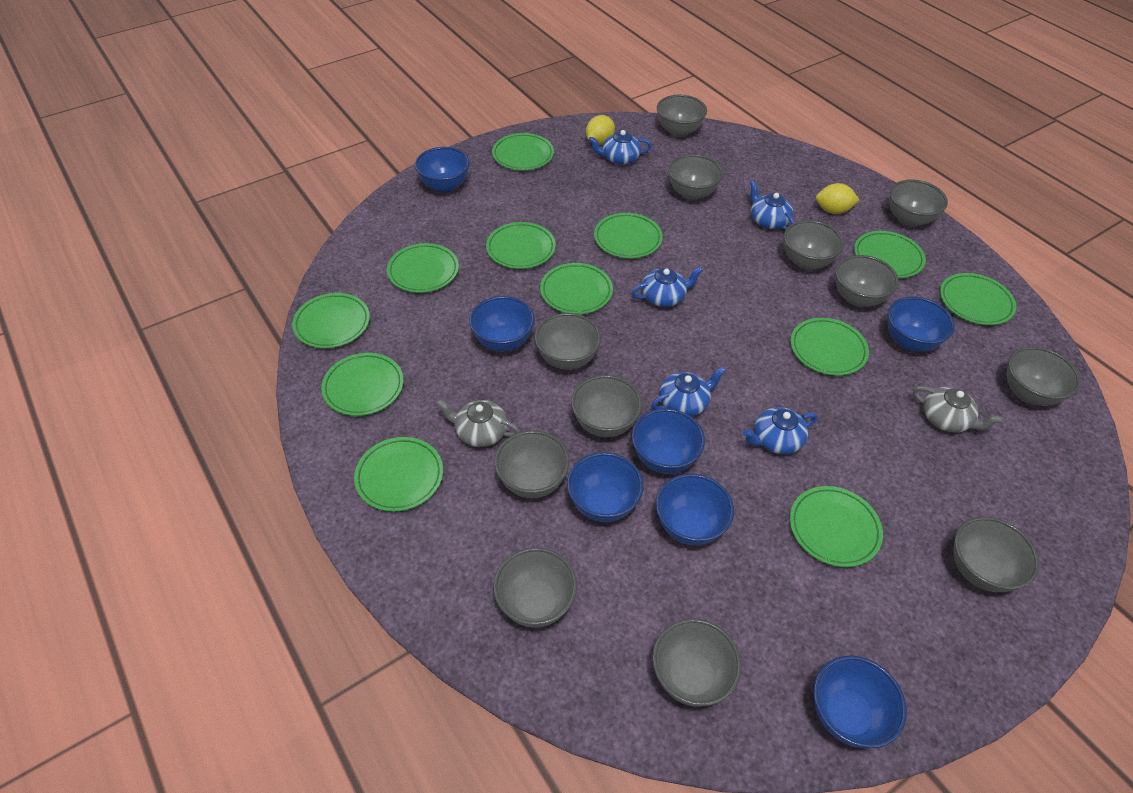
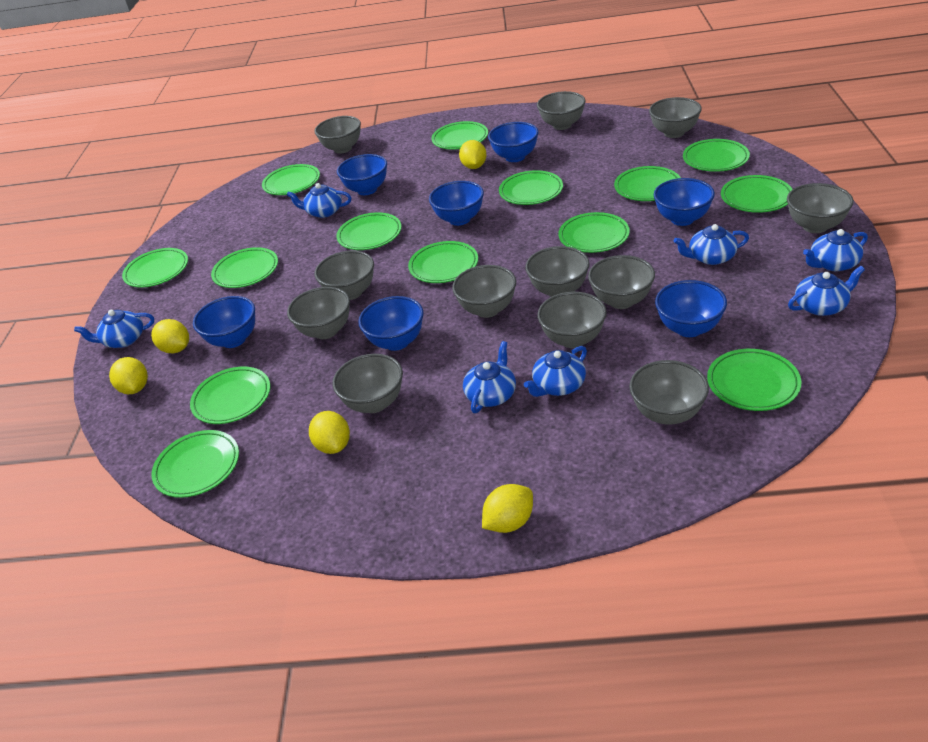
blue teapot: 5 -> 7
green plate: 12 -> 14
grey teapot: 2 -> 0
yellow lemon: 2 -> 5

